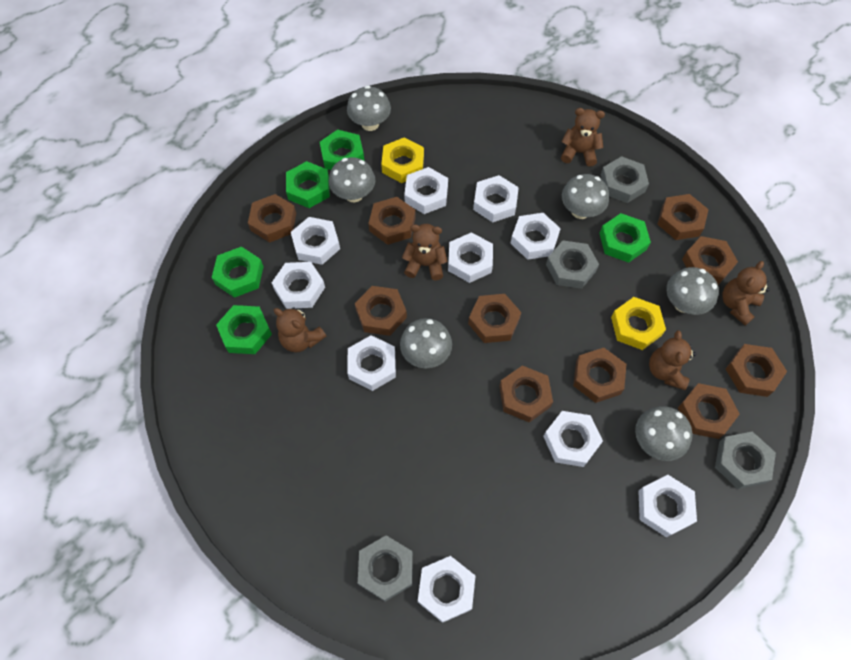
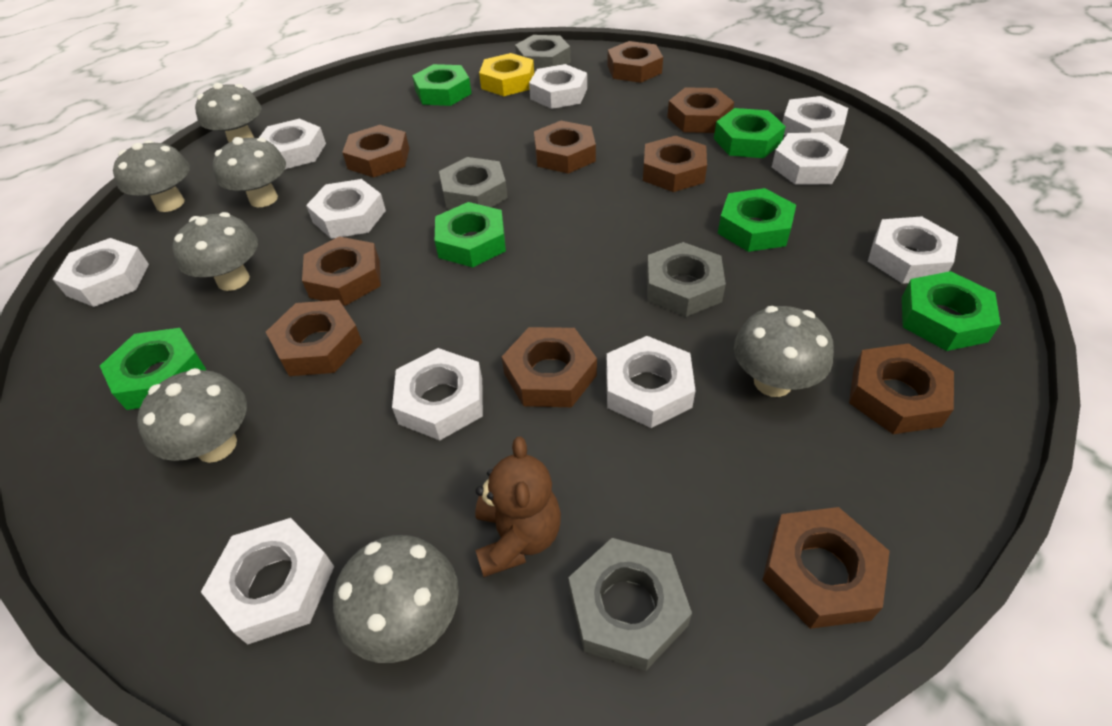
brown teddy bear: 5 -> 1
green nut: 5 -> 6
grey mushroom: 6 -> 7
yellow nut: 2 -> 1

